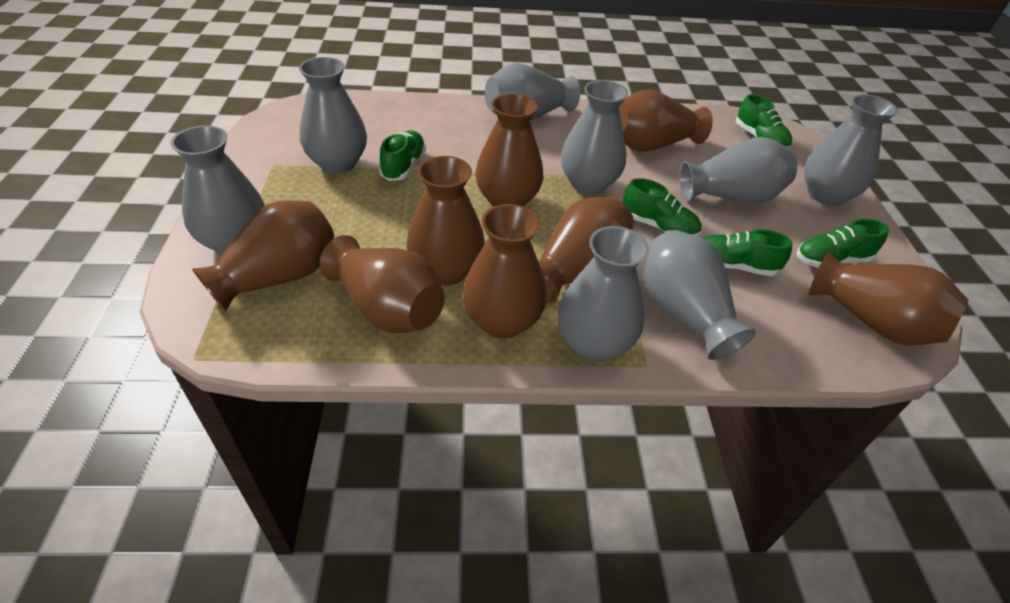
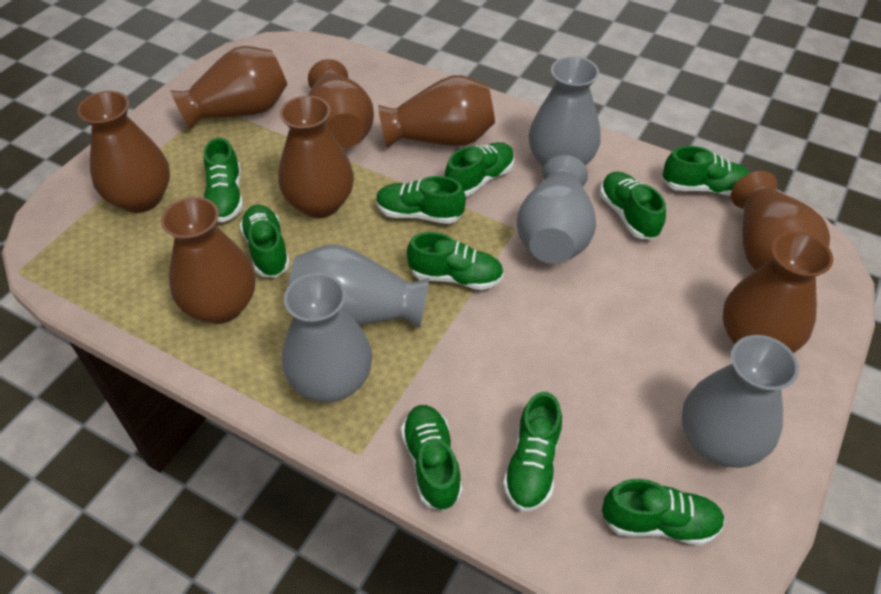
green shoe: 5 -> 10
grey vase: 8 -> 5

